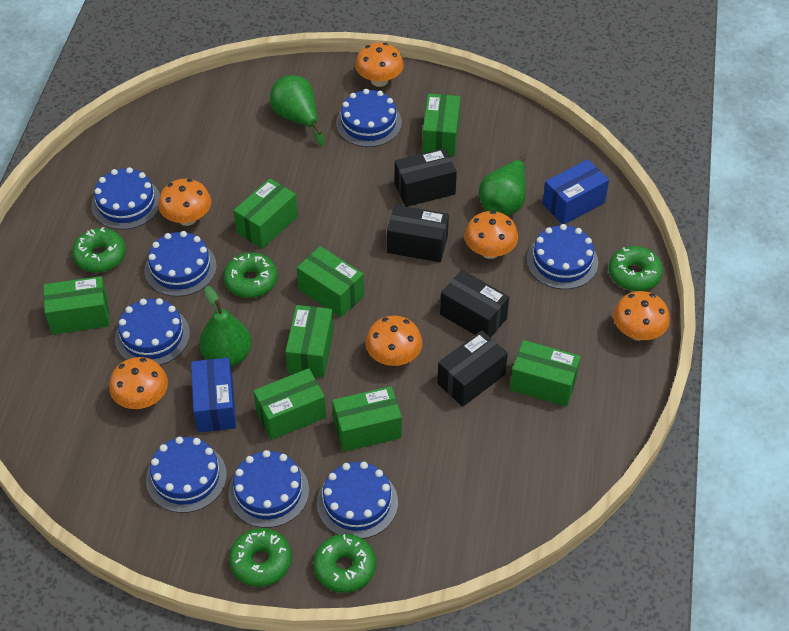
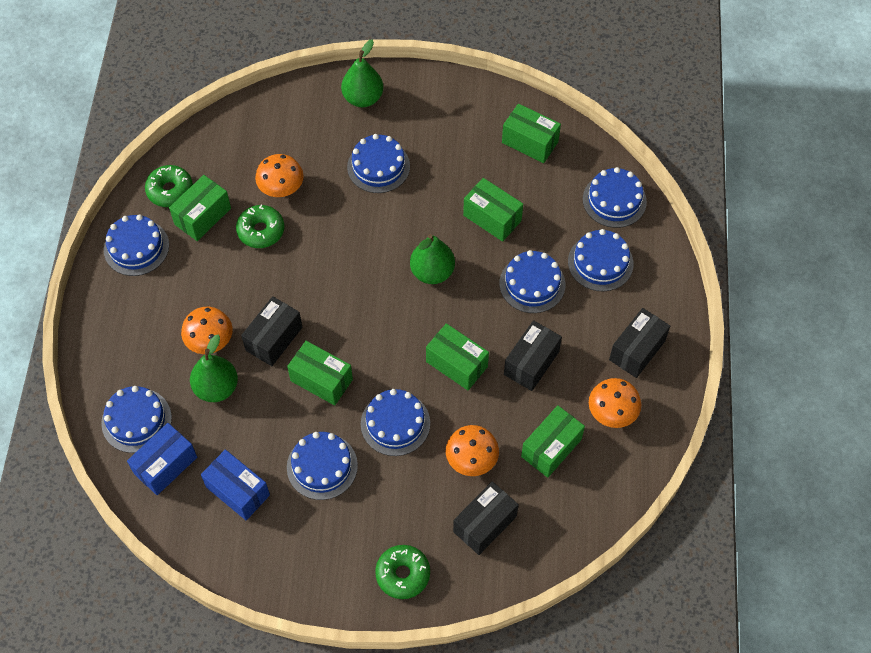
green box: 8 -> 6
green donut: 5 -> 3
orange mushroom: 6 -> 4

